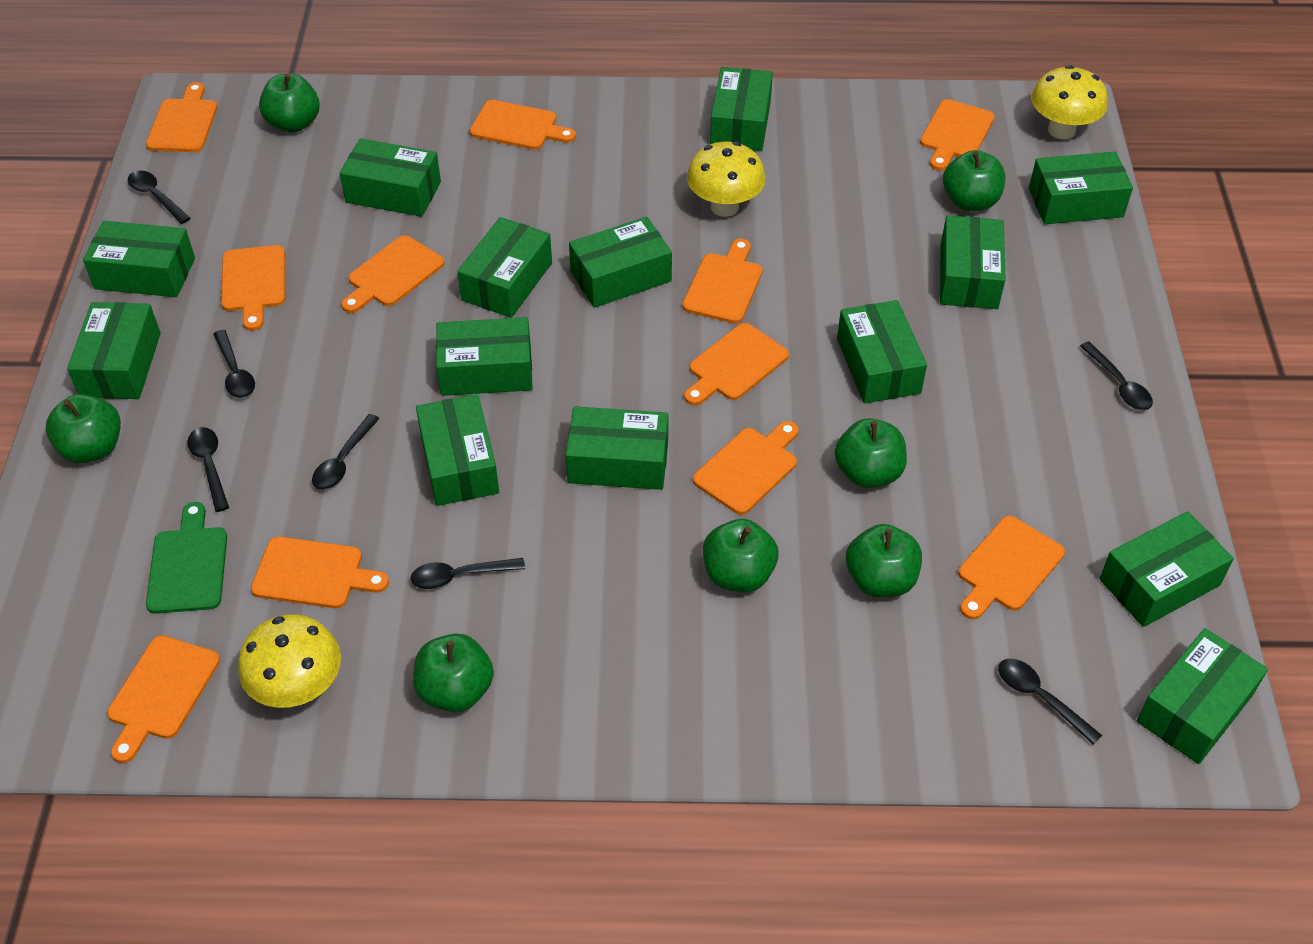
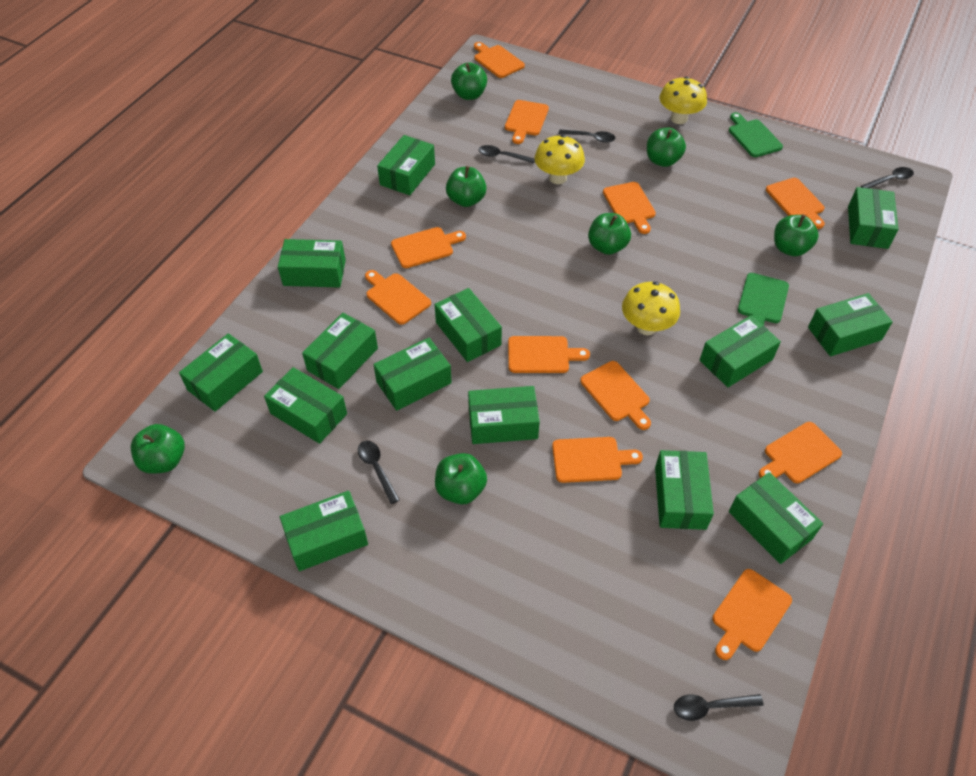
black spoon: 7 -> 5
green cutting board: 1 -> 2

